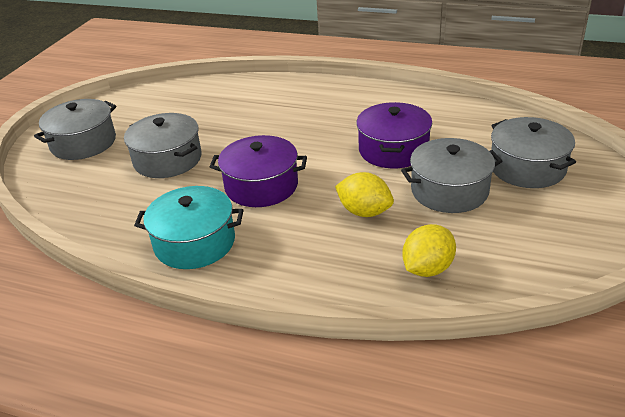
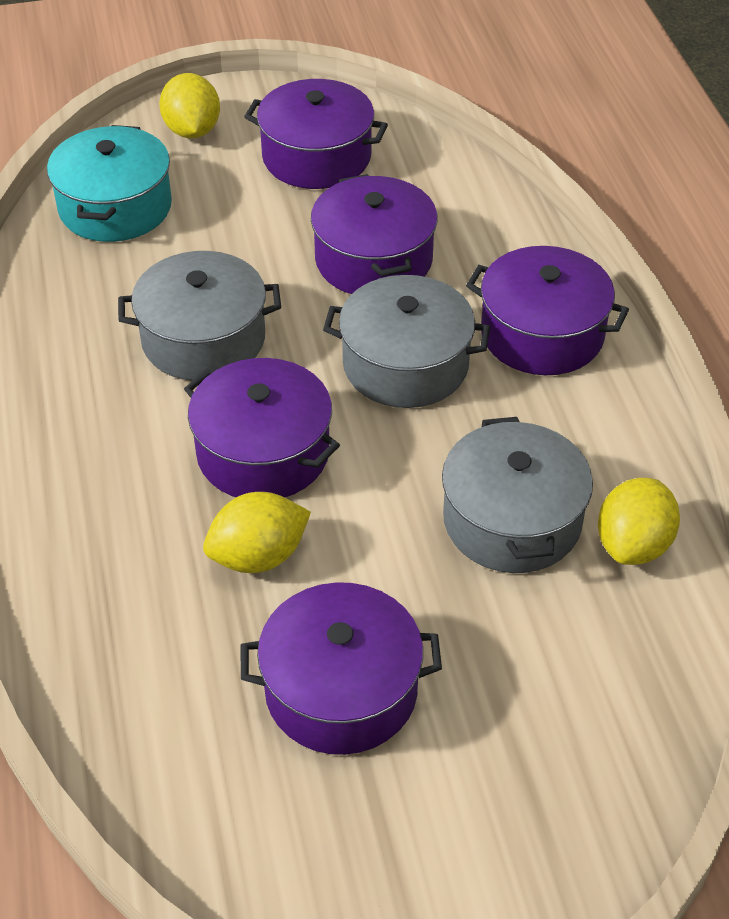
grey pot: 4 -> 3
purple pot: 2 -> 5
yellow lemon: 2 -> 3

